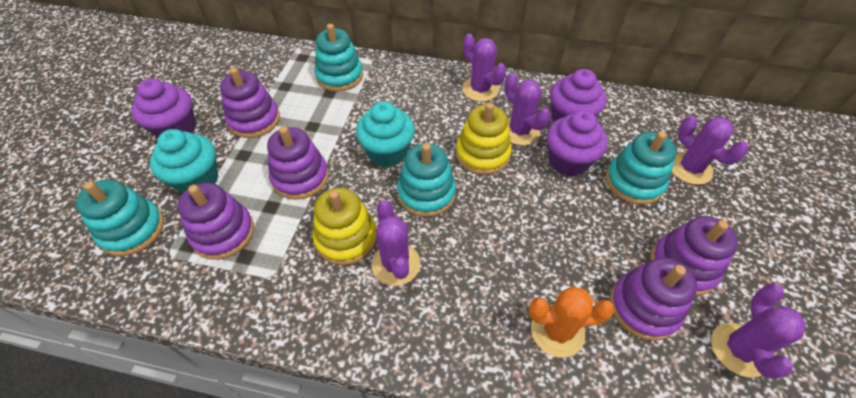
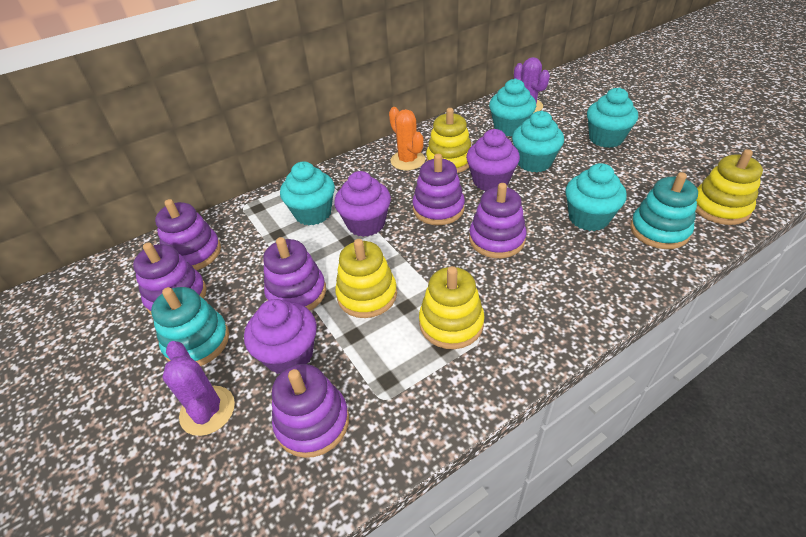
purple cactus: 5 -> 2
purple stacking toy: 5 -> 6
turquoise cupcake: 2 -> 5
turquoise stacking toy: 4 -> 2
yellow stacking toy: 2 -> 4

